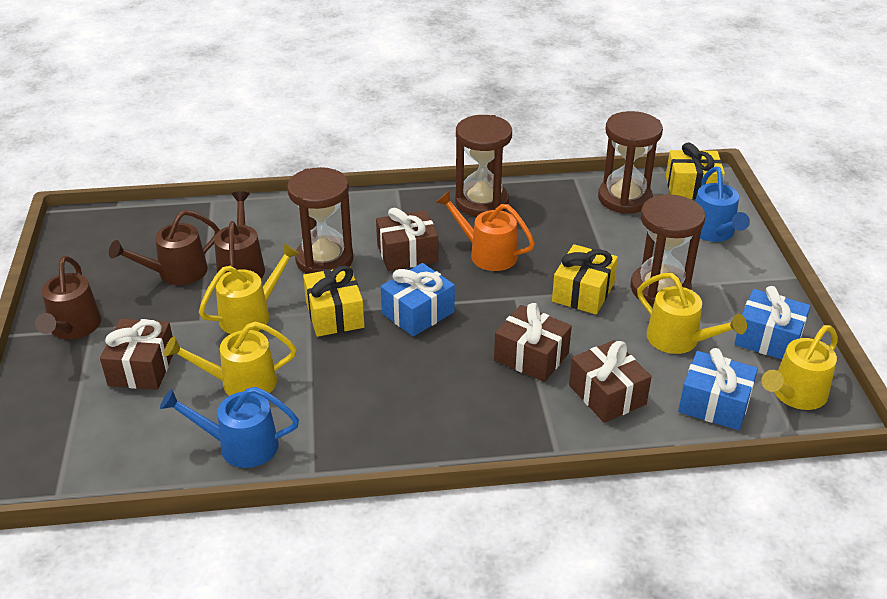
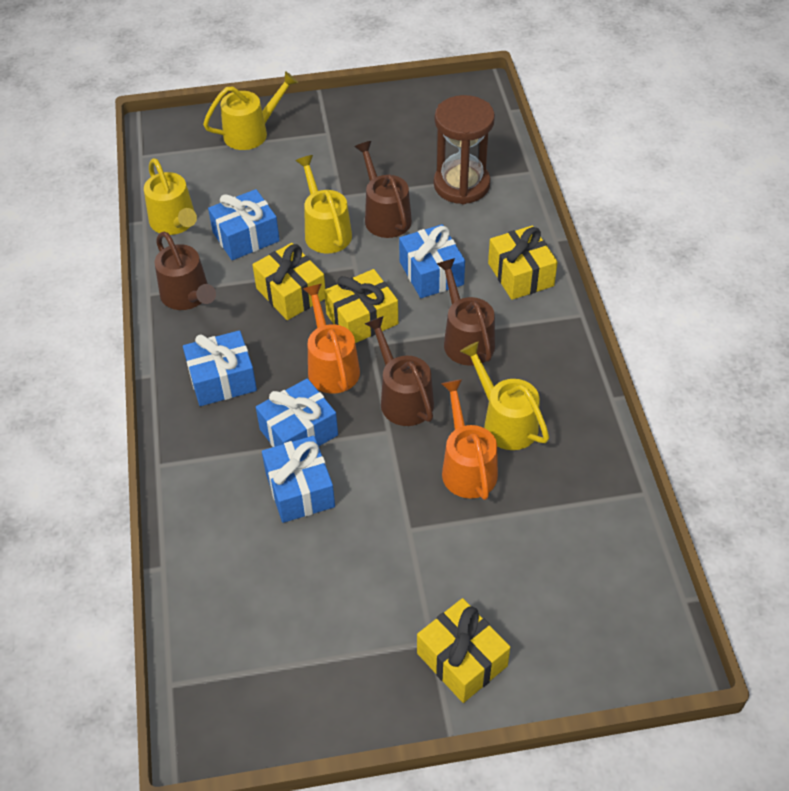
blue gift: 3 -> 5
blue watering can: 2 -> 0
brown gift: 4 -> 0
brown hourglass: 4 -> 1
brown watering can: 3 -> 4
orange watering can: 1 -> 2
yellow gift: 3 -> 4

